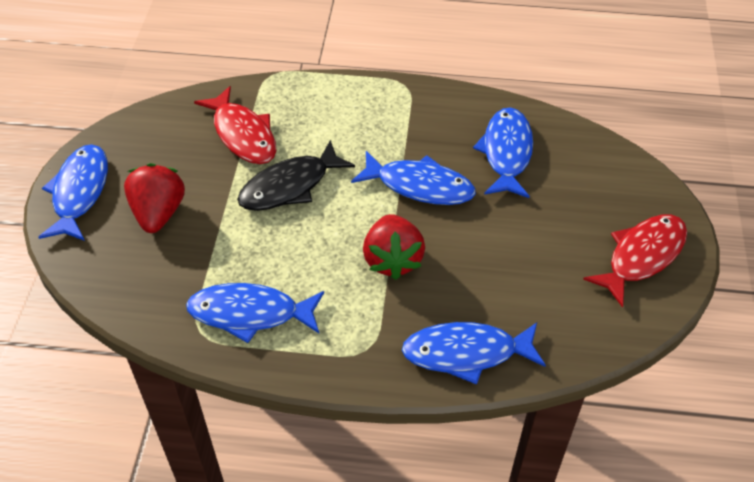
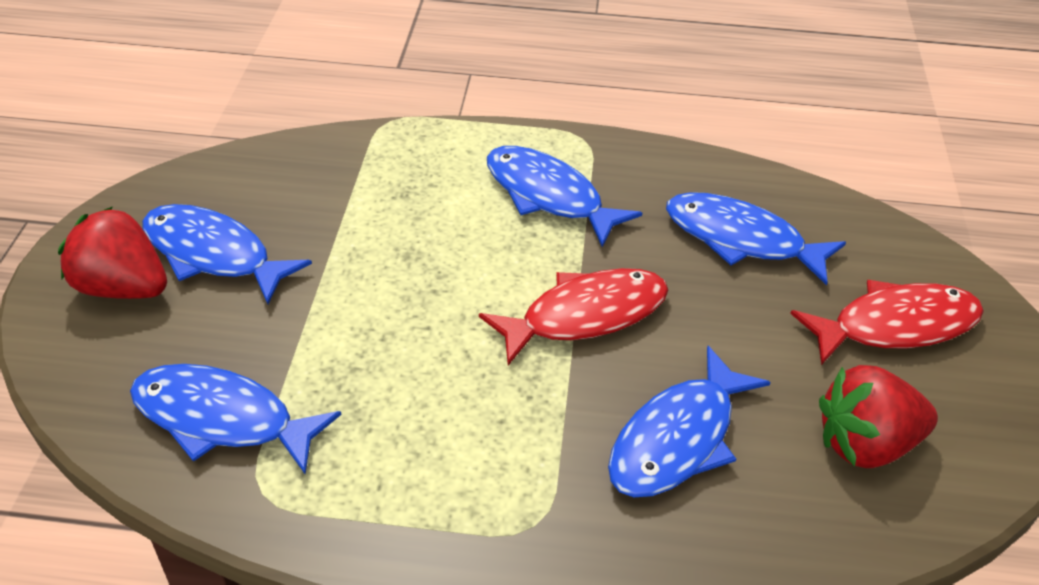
black fish: 1 -> 0

